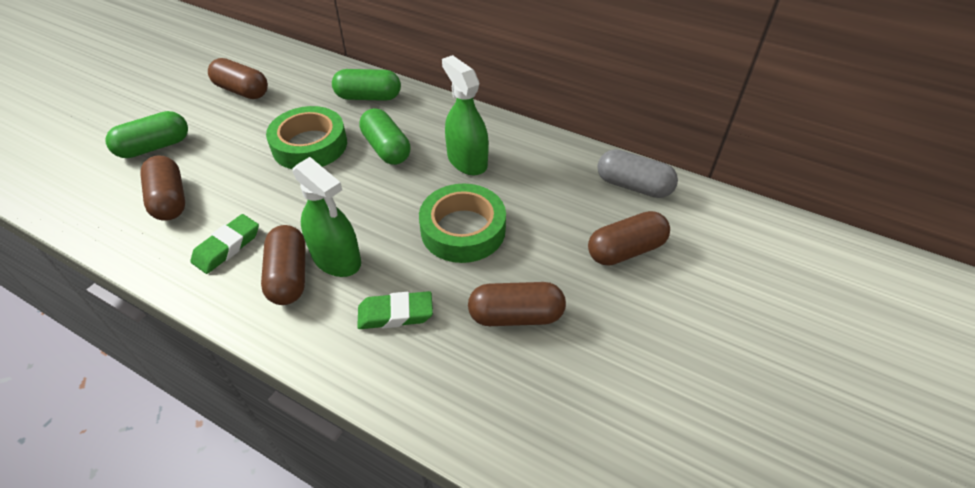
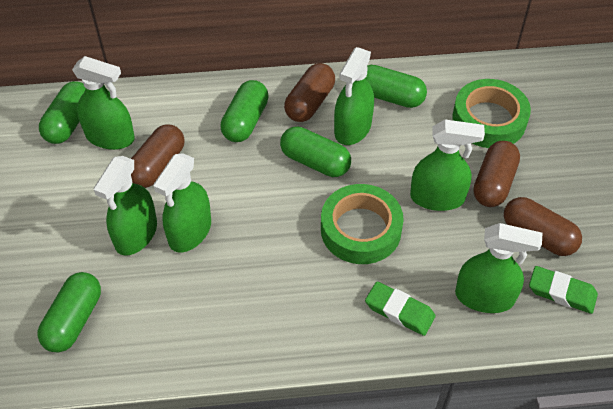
brown capsule: 5 -> 4
green capsule: 3 -> 5
green spray bottle: 2 -> 6
grey capsule: 1 -> 0

